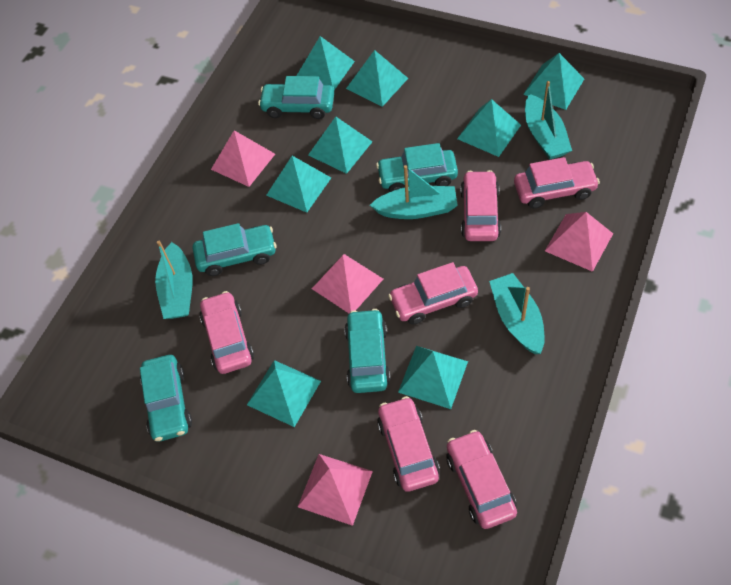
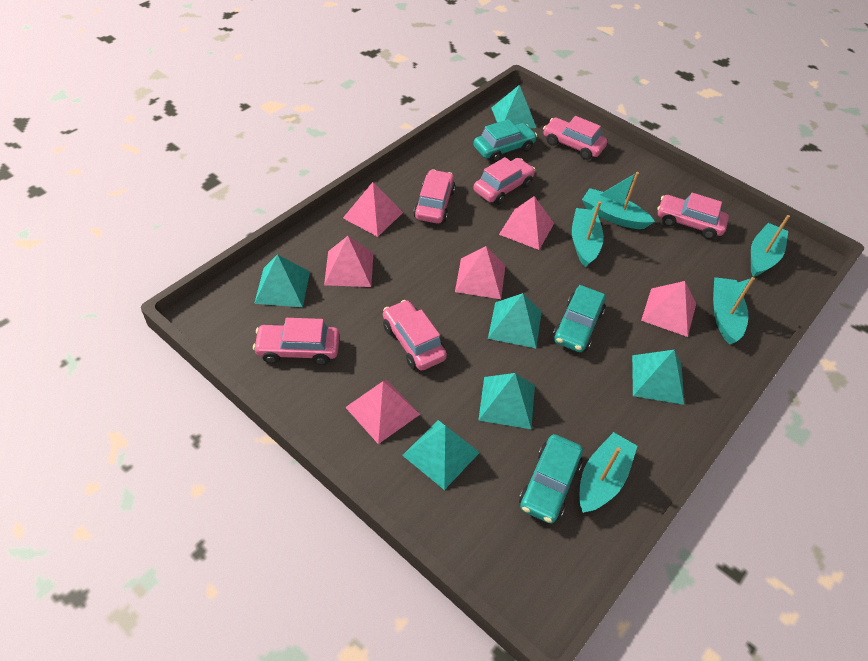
pink pyramid: 4 -> 6
turquoise boat: 4 -> 5
turquoise car: 5 -> 3
turquoise pyramid: 8 -> 6

